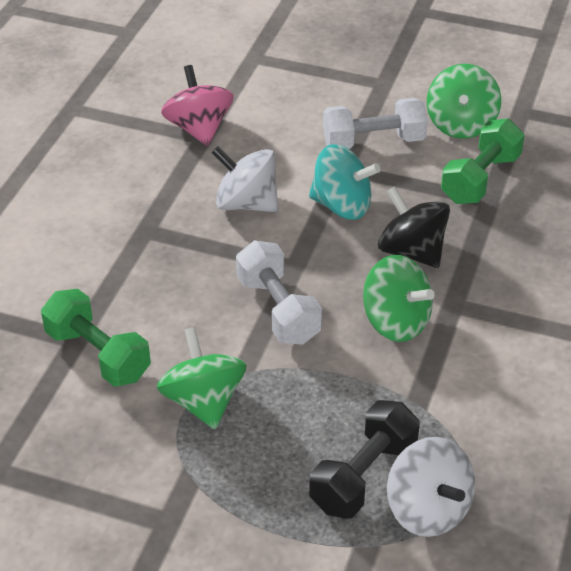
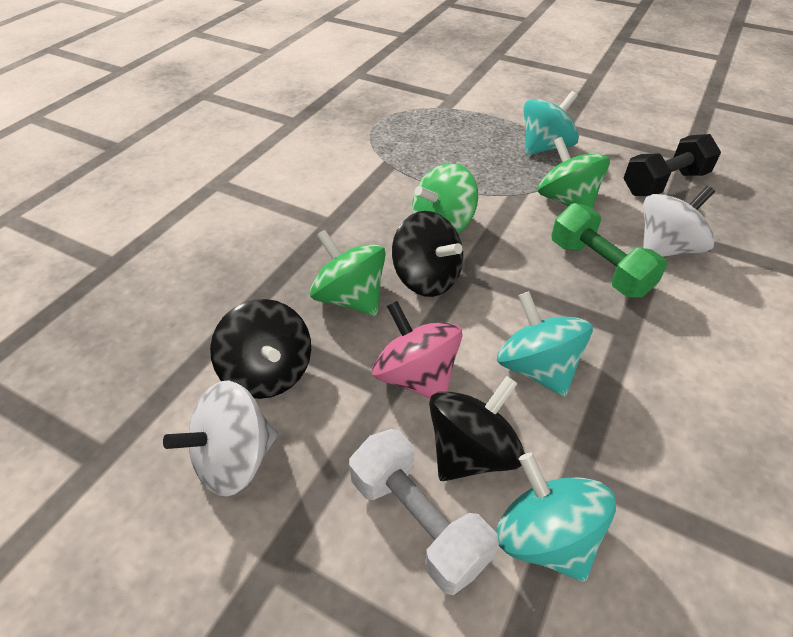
black spinning top: 1 -> 3
green dumbbell: 2 -> 1
turquoise spinning top: 1 -> 3
white dumbbell: 2 -> 1

